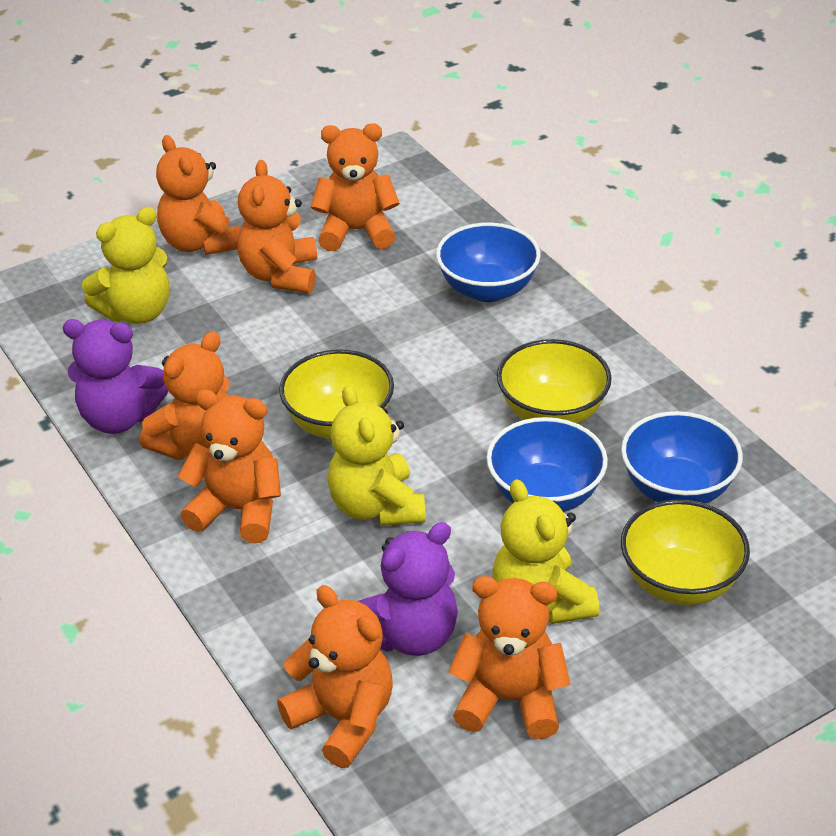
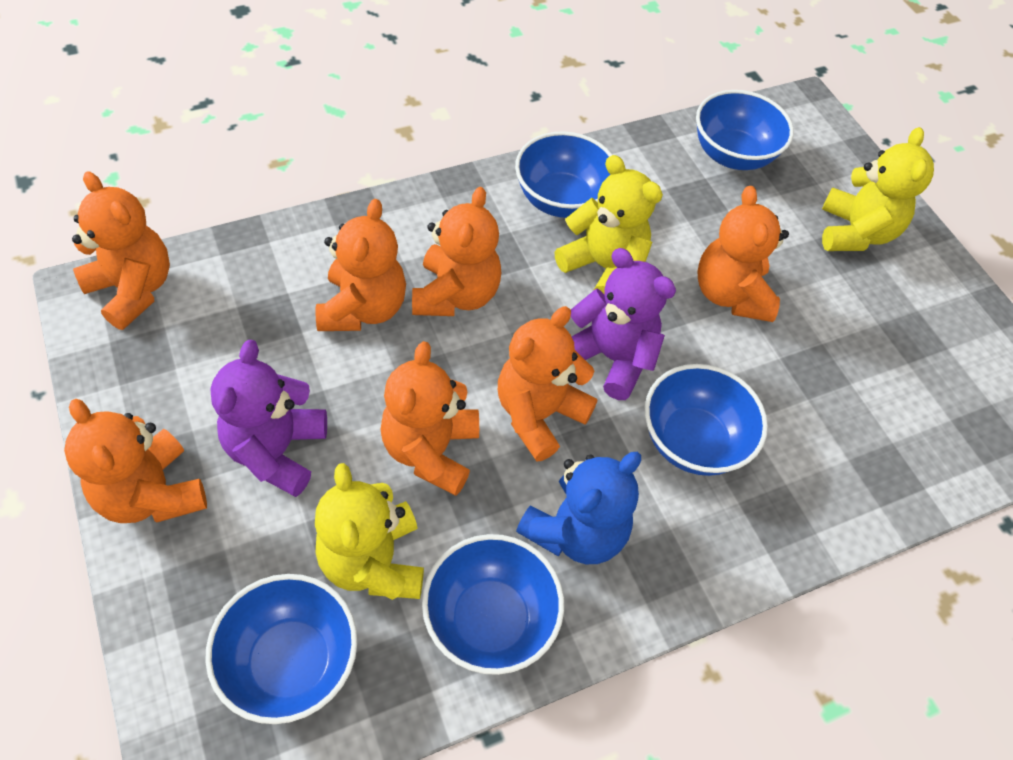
blue bowl: 3 -> 5
blue teddy bear: 0 -> 1
yellow bowl: 3 -> 0

